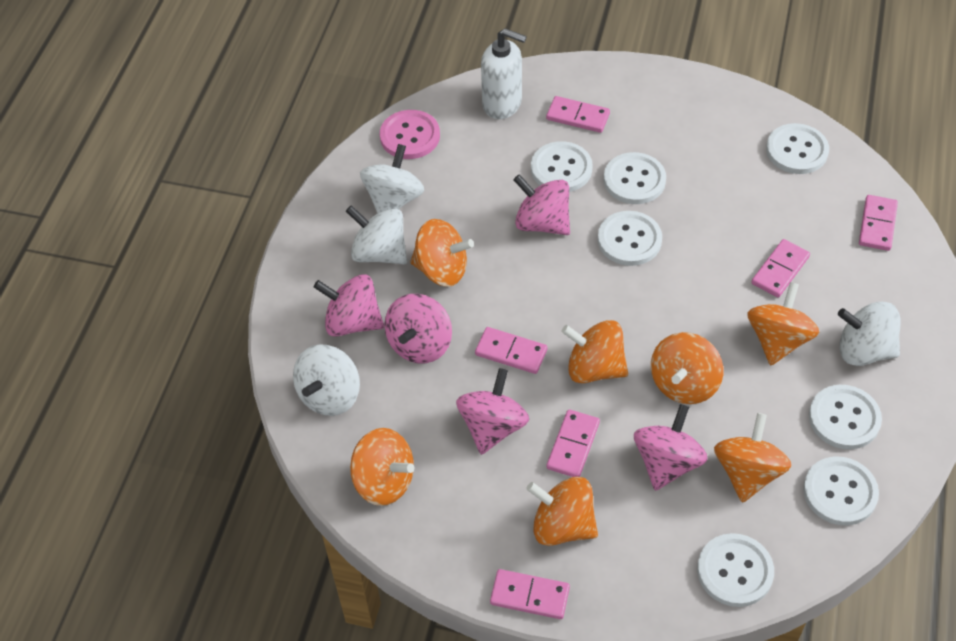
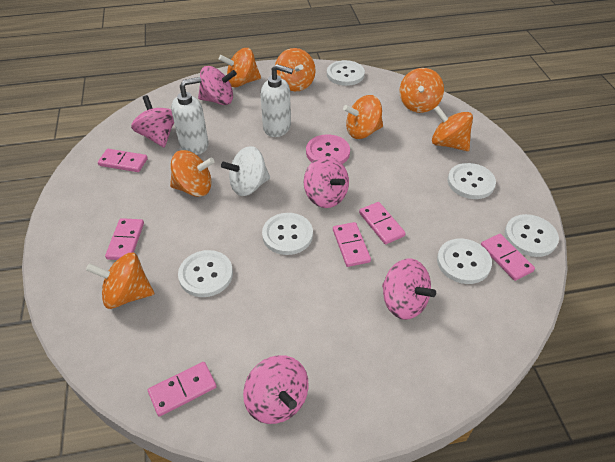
white button: 7 -> 6
white soap dispenser: 1 -> 2
white spinning top: 4 -> 1

